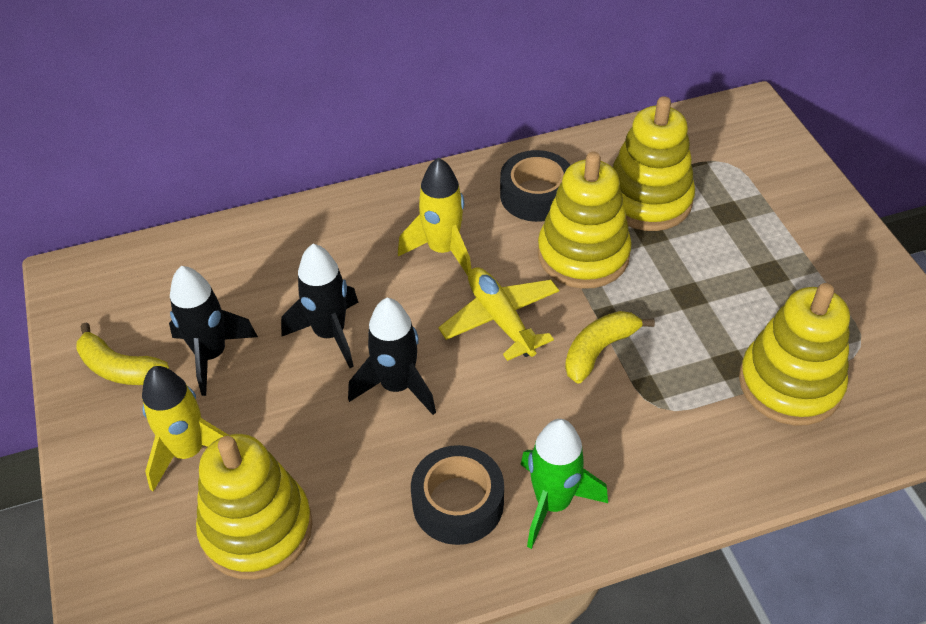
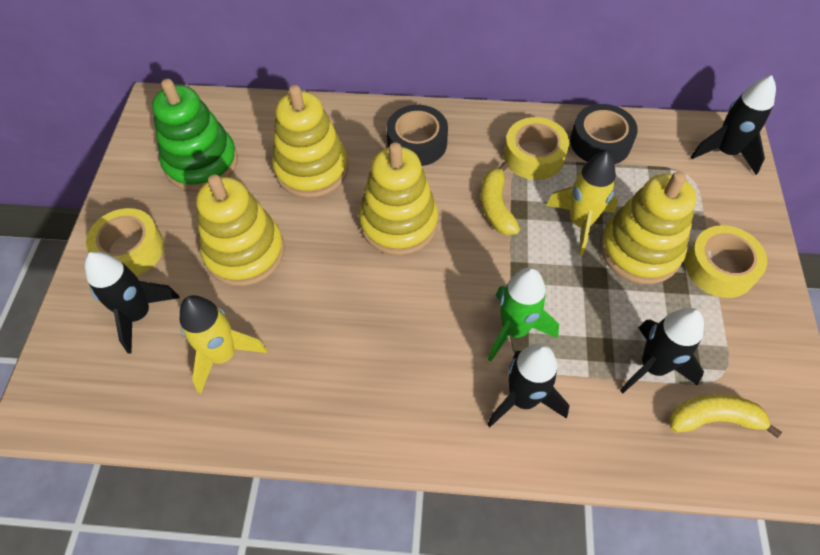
black rocket: 3 -> 4
green stacking toy: 0 -> 1
yellow plane: 1 -> 0
yellow tape: 0 -> 3

